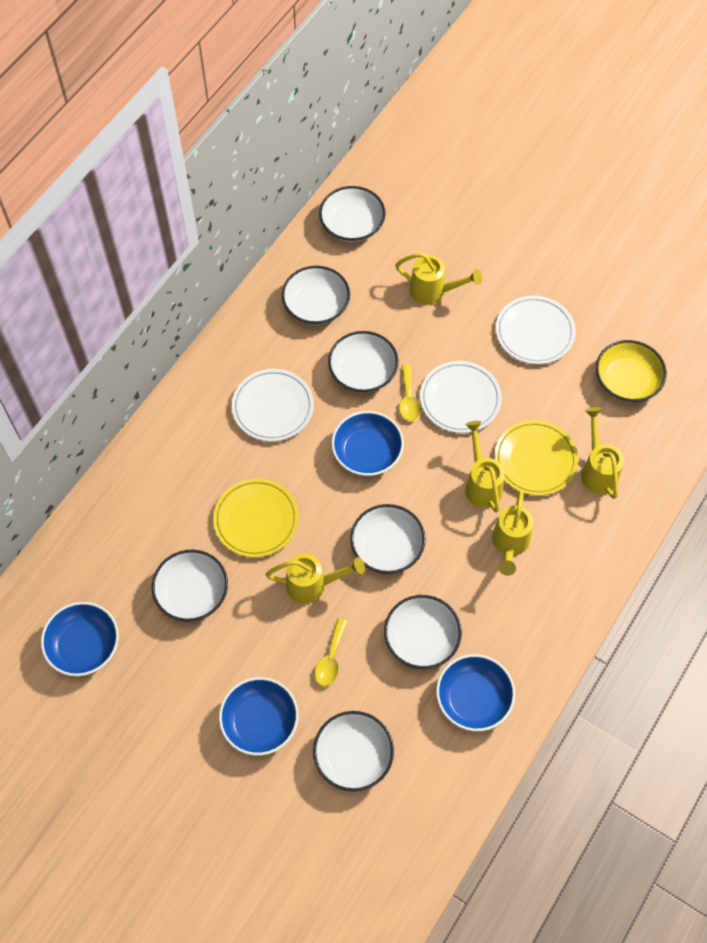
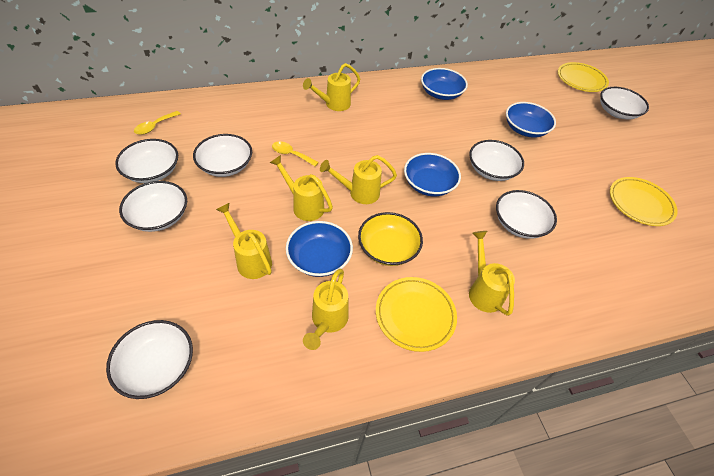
white plate: 3 -> 0
yellow plate: 2 -> 3
yellow watering can: 5 -> 6

